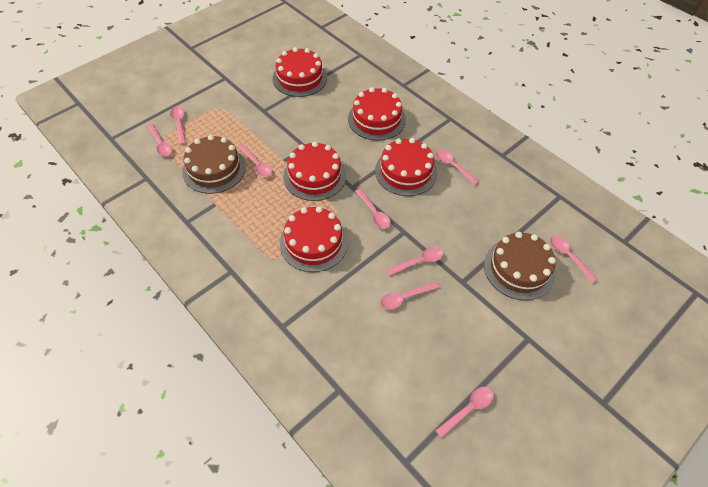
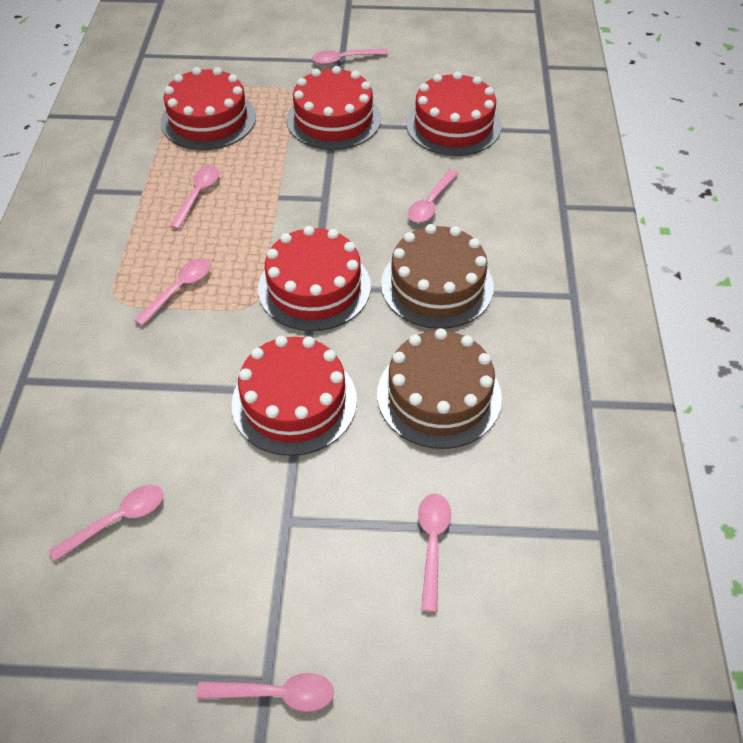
pink spoon: 9 -> 7

